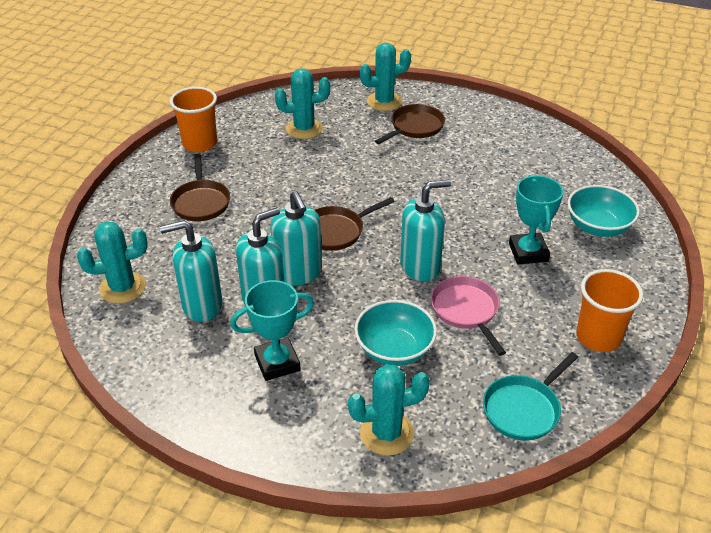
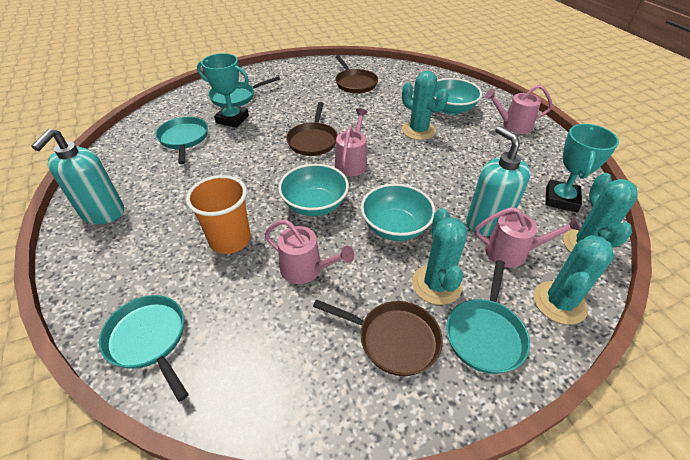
orange cup: 2 -> 1
pink pan: 1 -> 0
pink watering can: 0 -> 4
turquoise bowl: 2 -> 3
turquoise pan: 1 -> 4
turquoise soap dispenser: 4 -> 2

